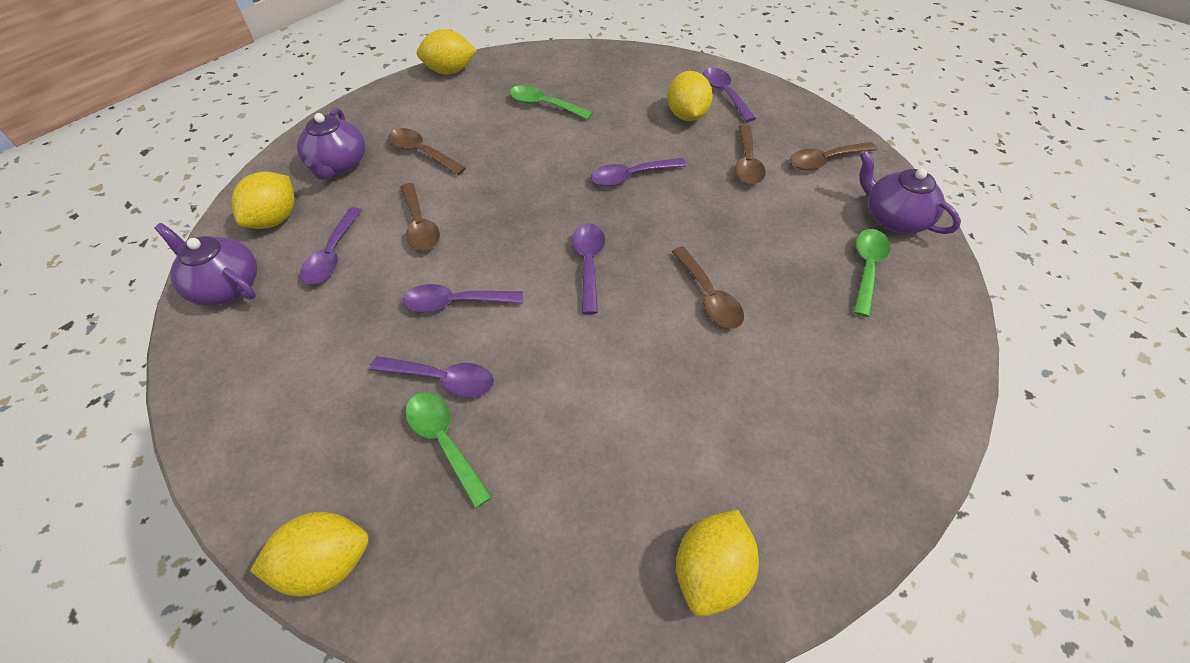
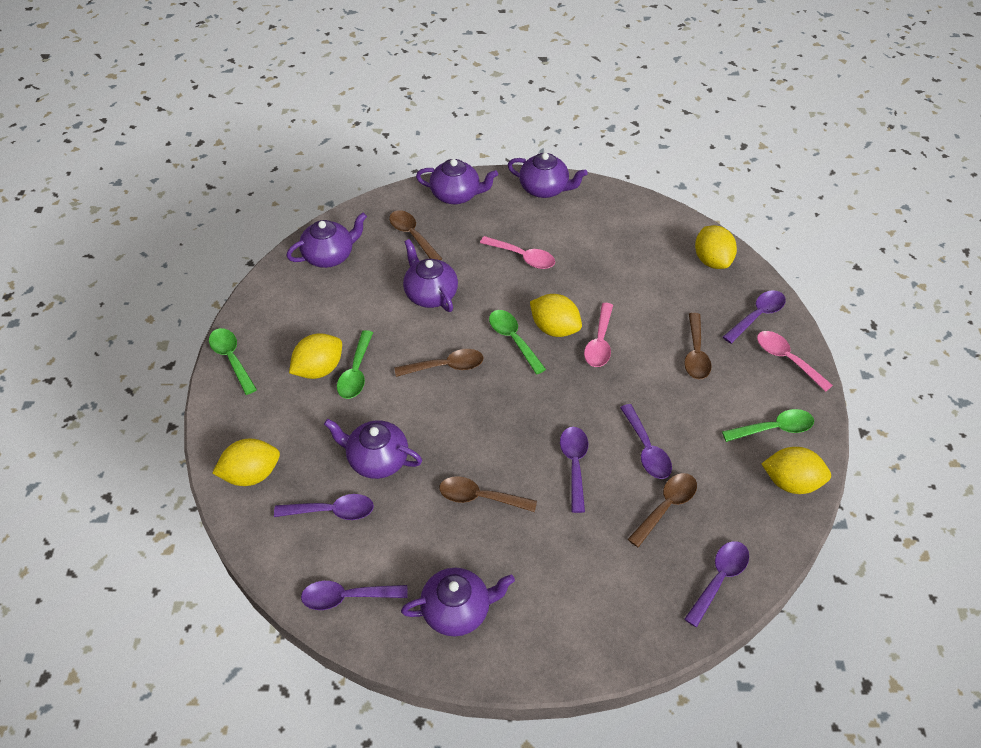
green spoon: 3 -> 4
pink spoon: 0 -> 3
purple teapot: 3 -> 6

